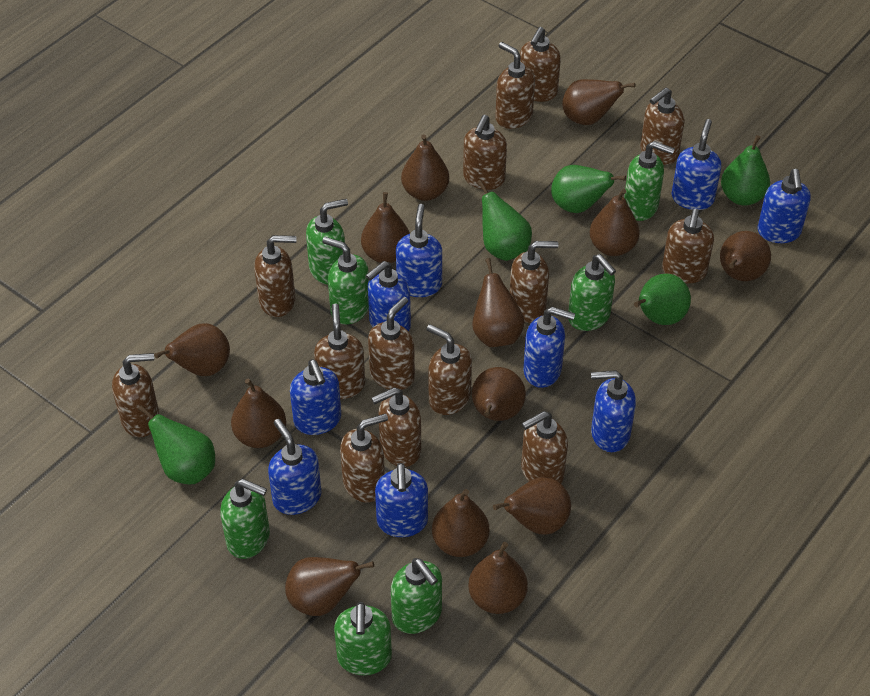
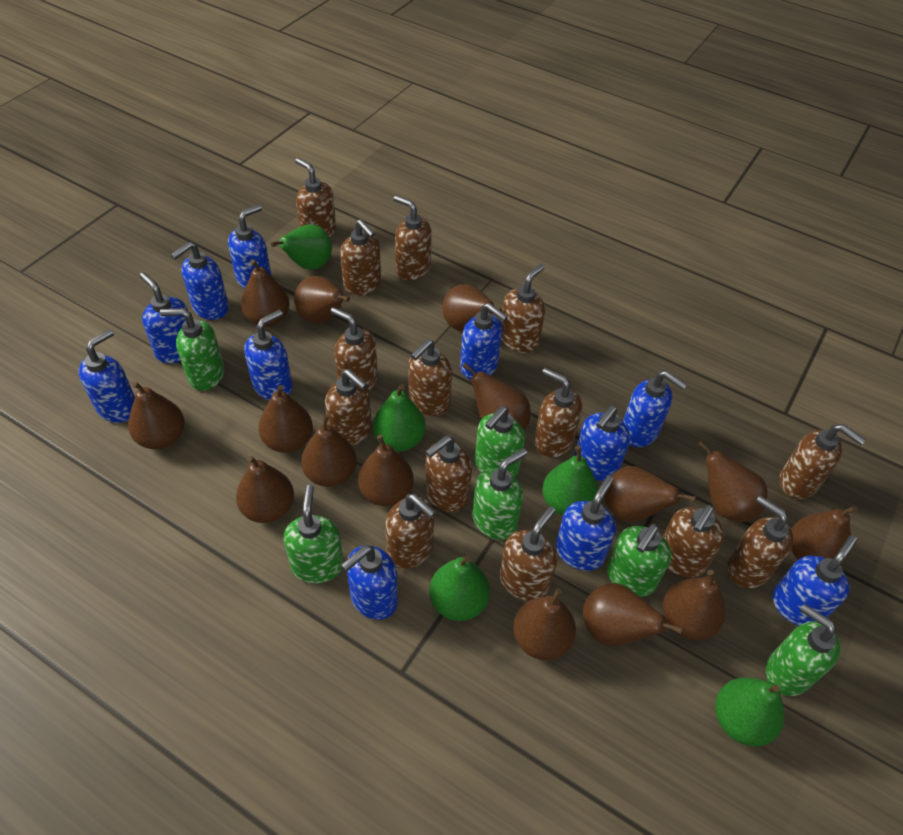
blue soap dispenser: 9 -> 11
brown pear: 13 -> 15
green soap dispenser: 7 -> 6

